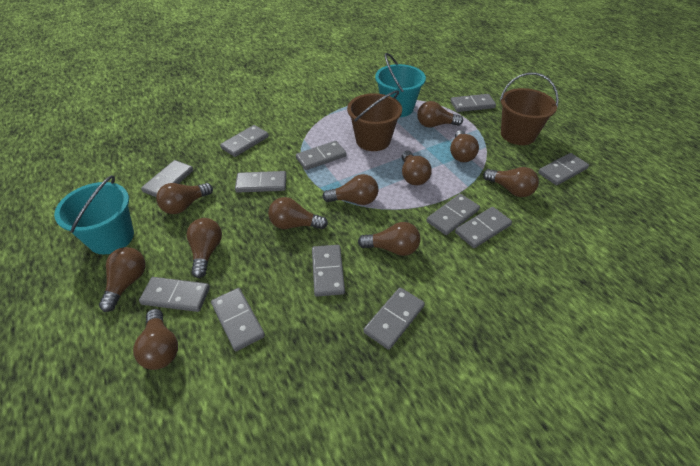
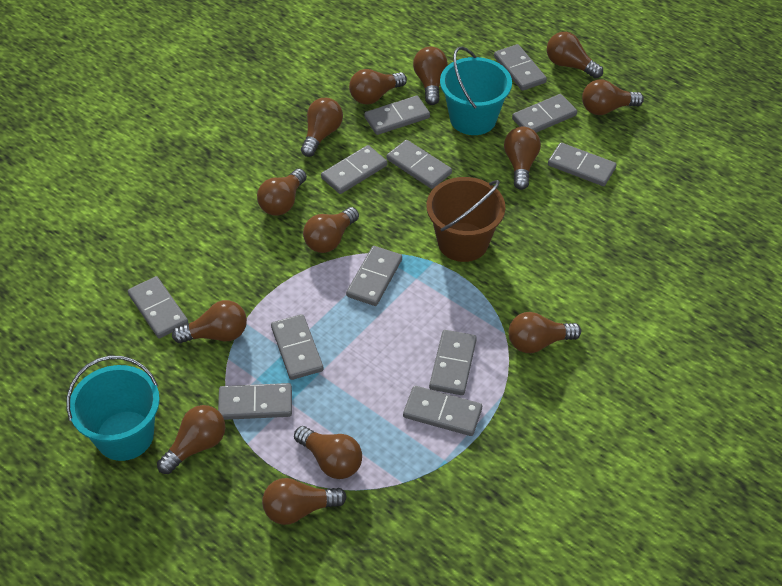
brown bucket: 2 -> 1
brown light bulb: 11 -> 13

